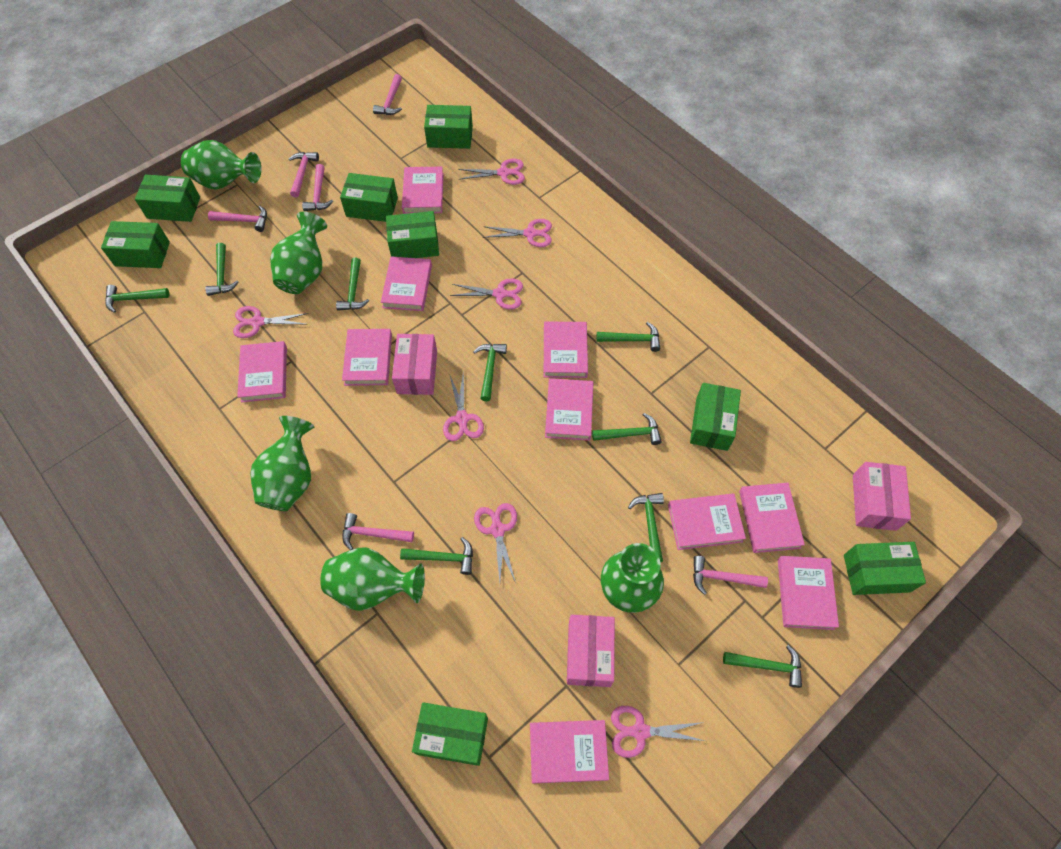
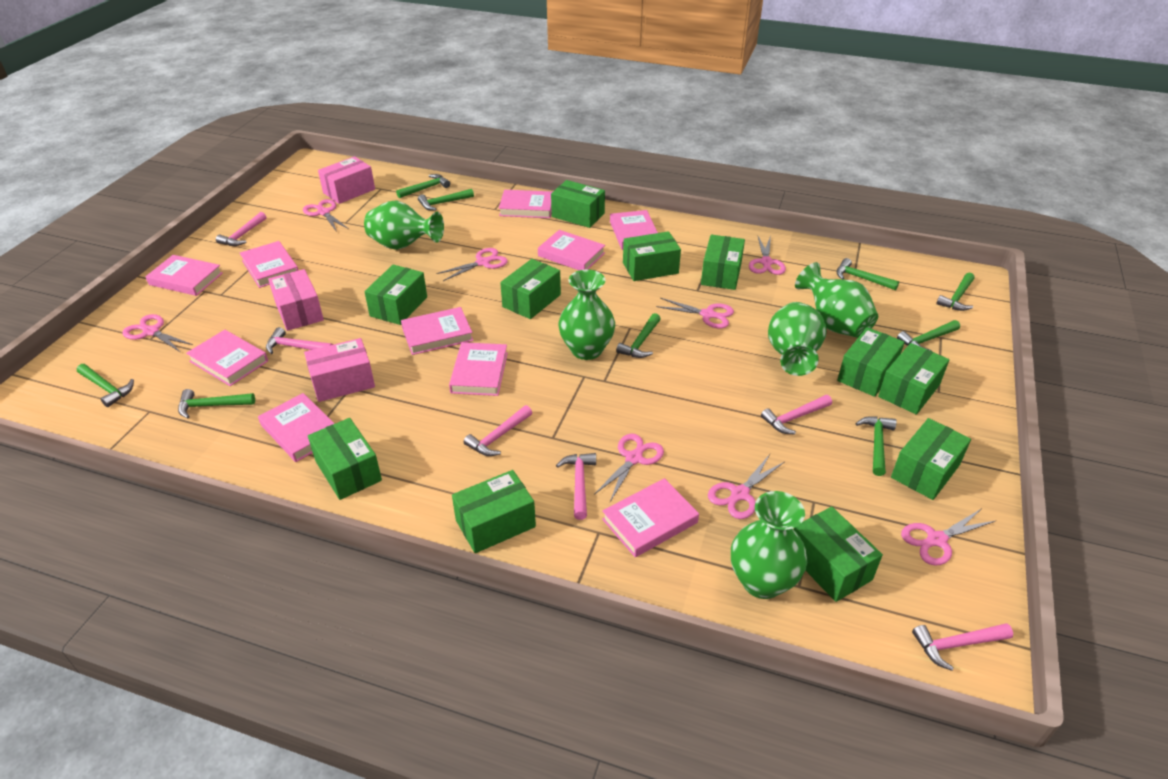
green box: 8 -> 11
pink scissors: 7 -> 8

